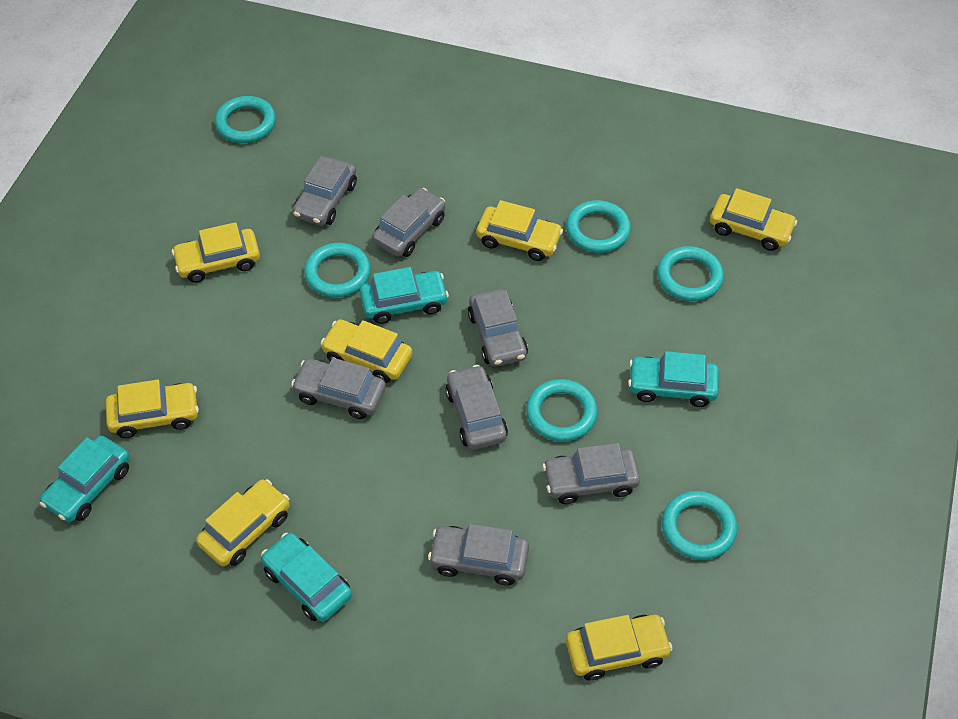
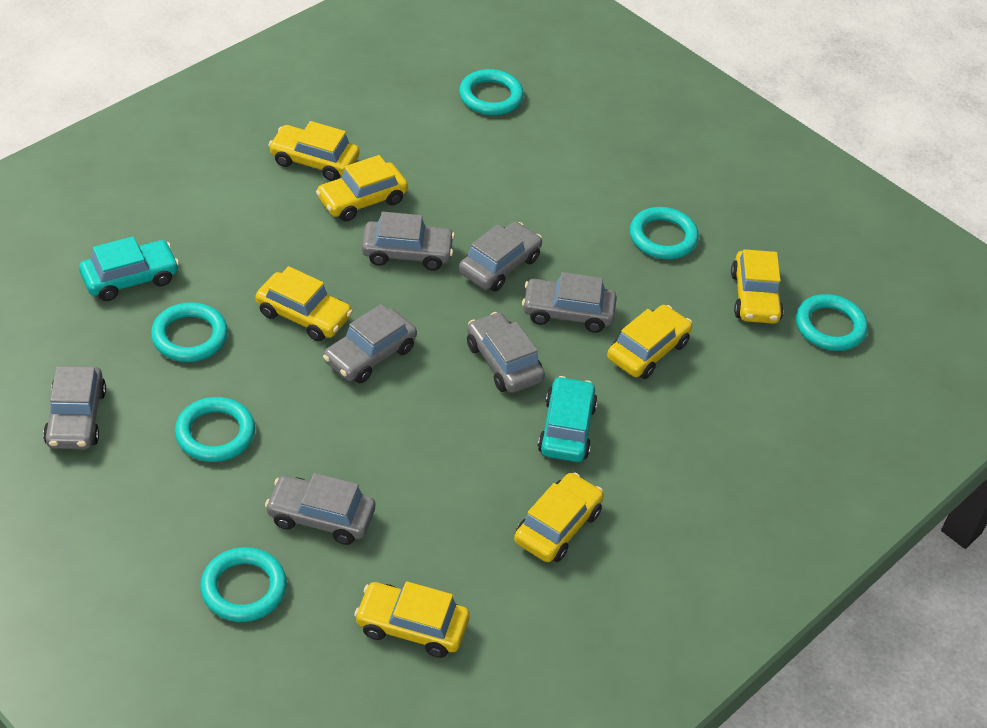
turquoise car: 4 -> 2

